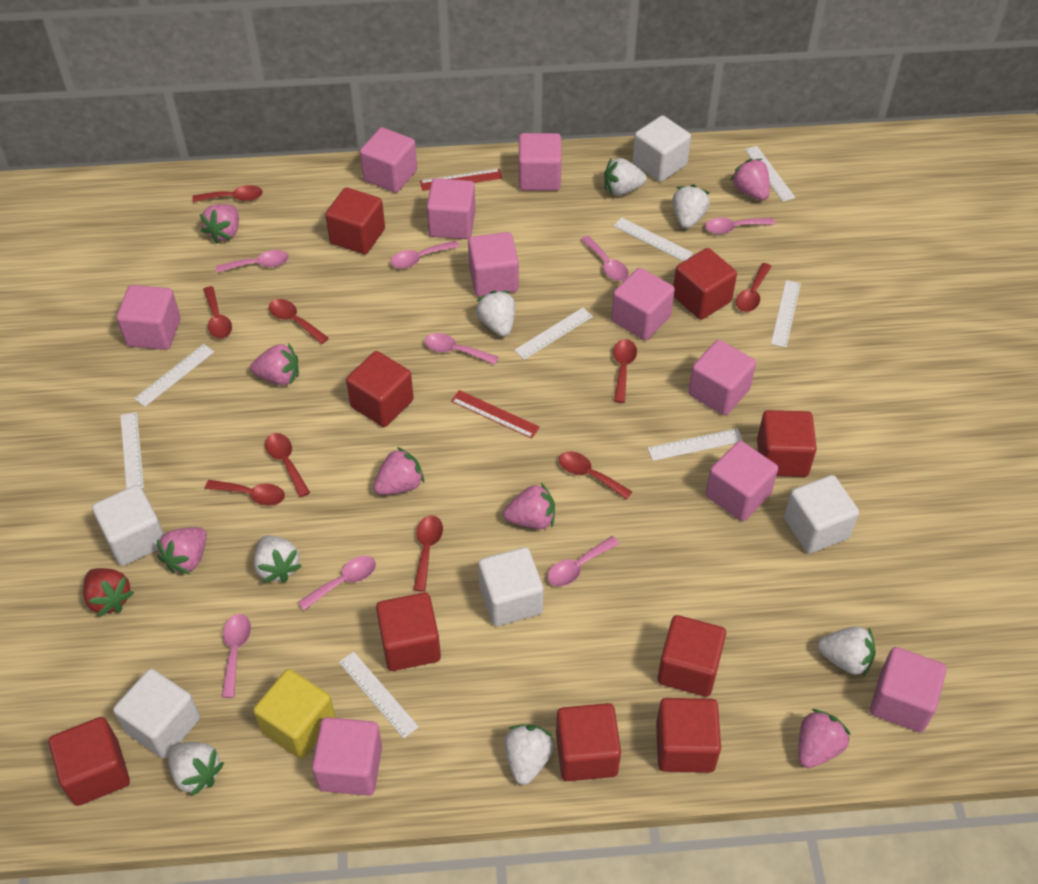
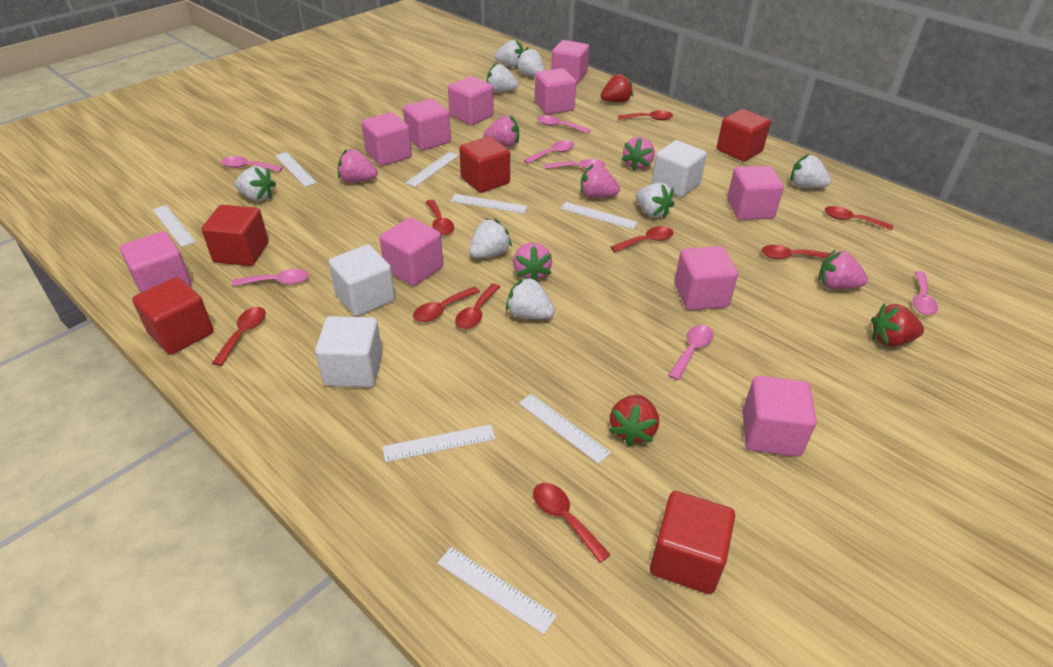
pink spoon: 8 -> 7
pink strawberry: 7 -> 6
red cube: 9 -> 5
red ruler: 2 -> 0
red strawberry: 1 -> 3
white cube: 5 -> 3
white strawberry: 7 -> 8
yellow cube: 1 -> 0

